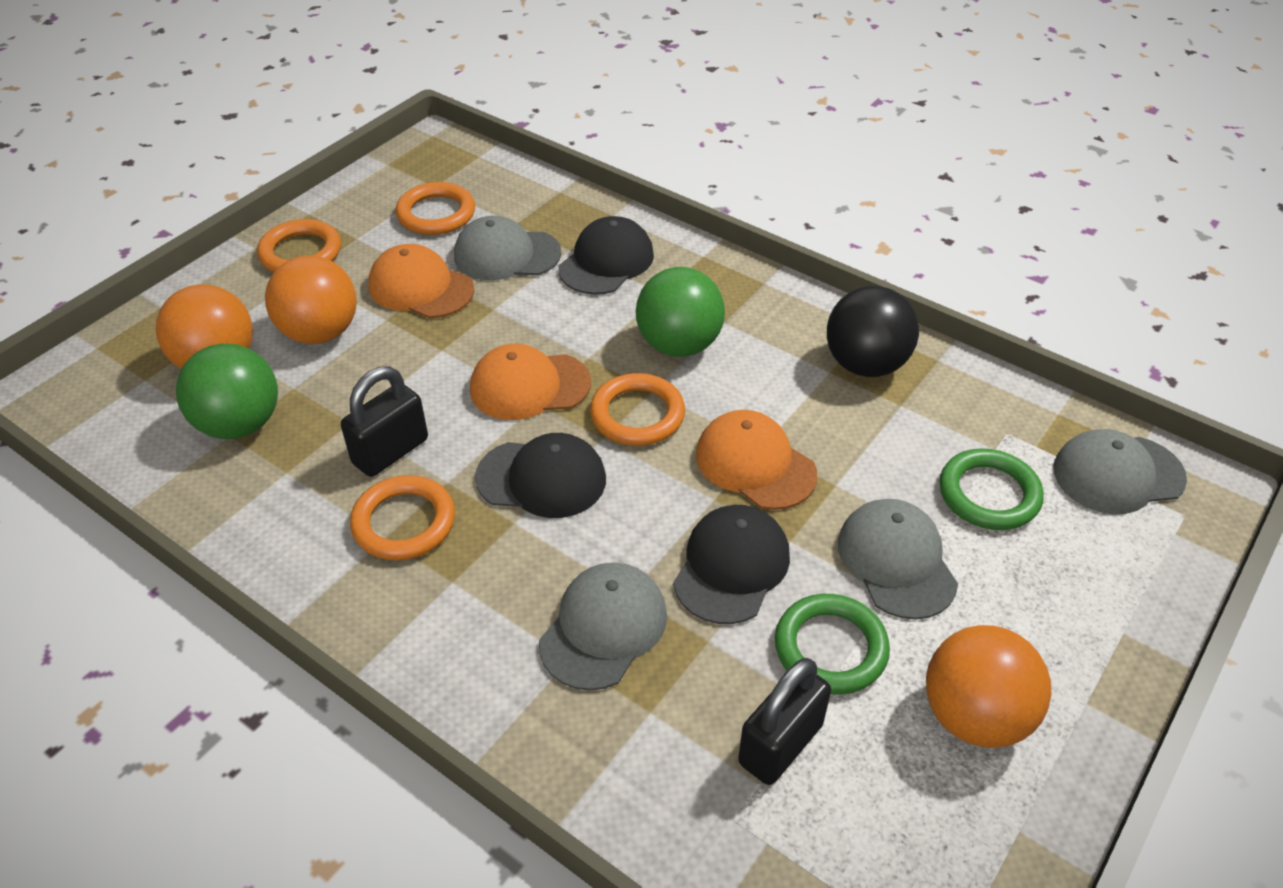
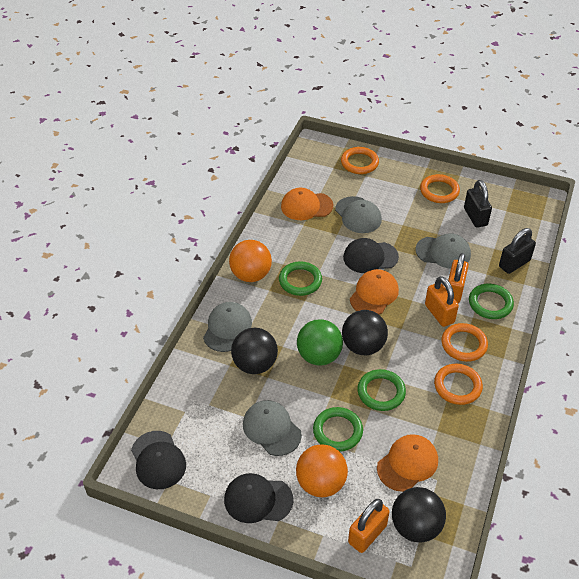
black ball: 1 -> 3
green ball: 2 -> 1
green ring: 2 -> 4
orange ball: 3 -> 2
orange padlock: 0 -> 3

